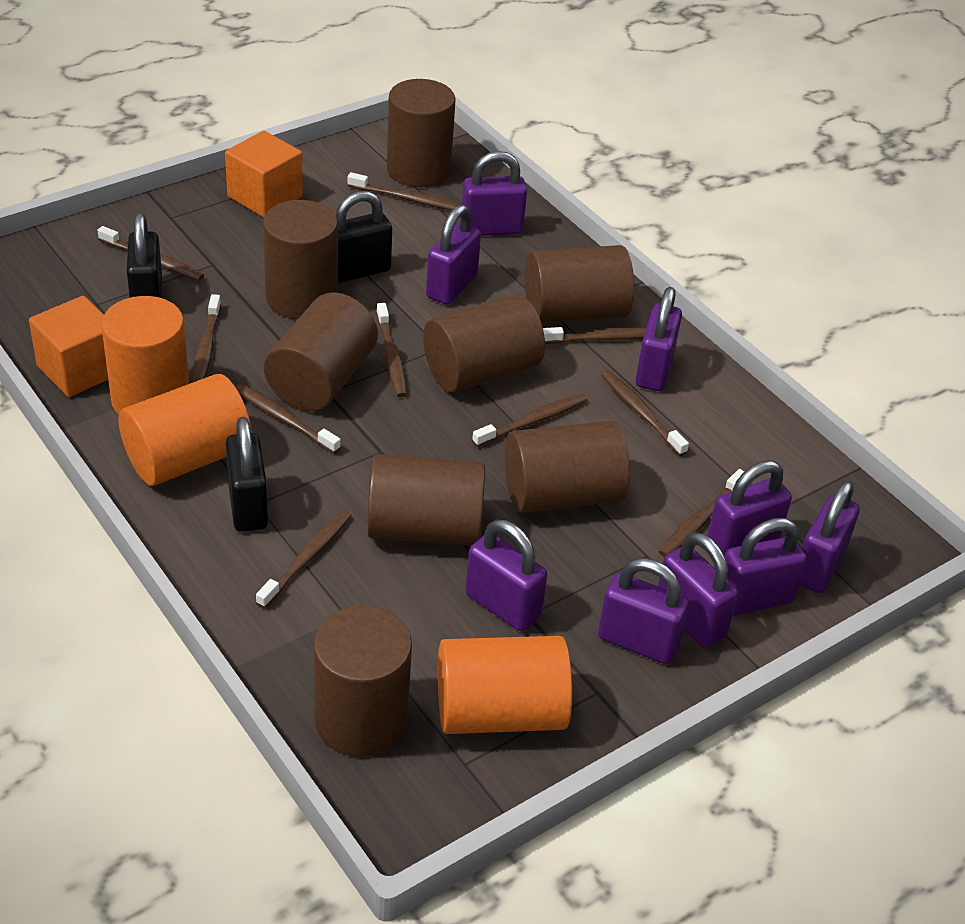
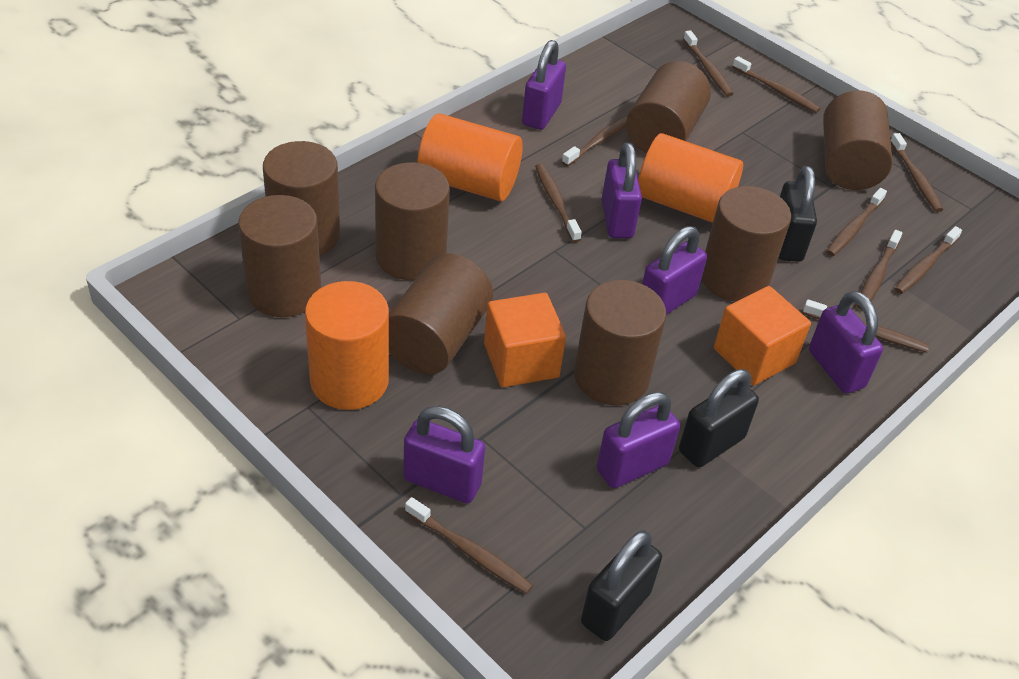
purple padlock: 9 -> 6

